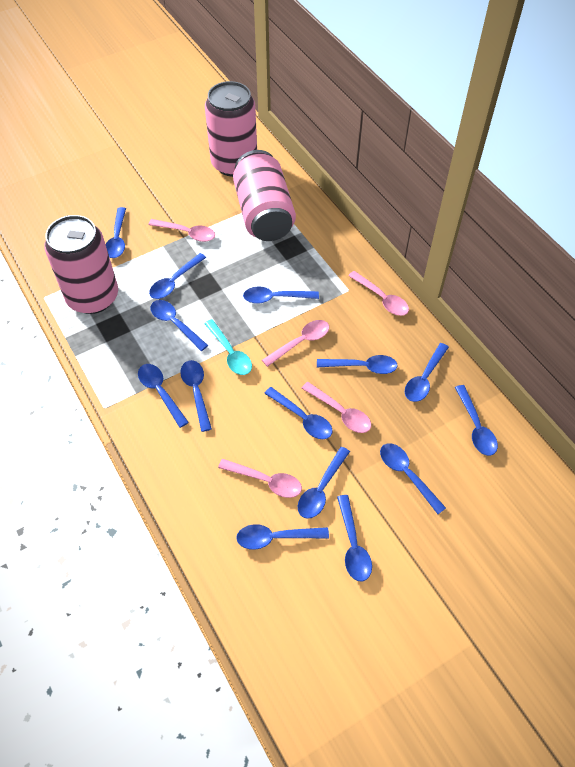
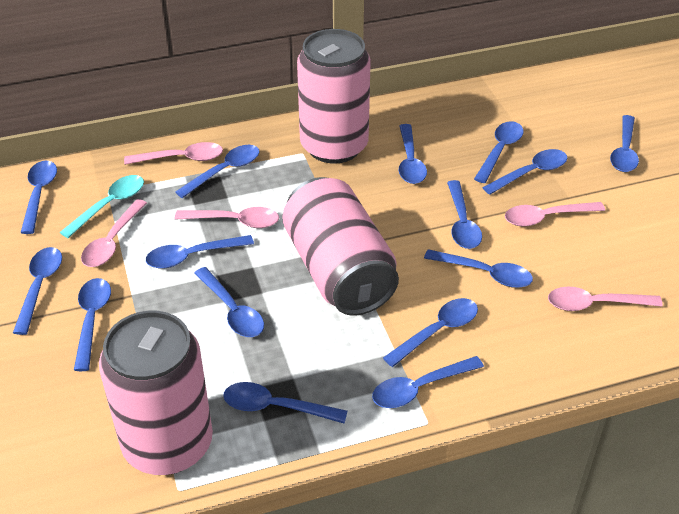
blue spoon: 14 -> 15

